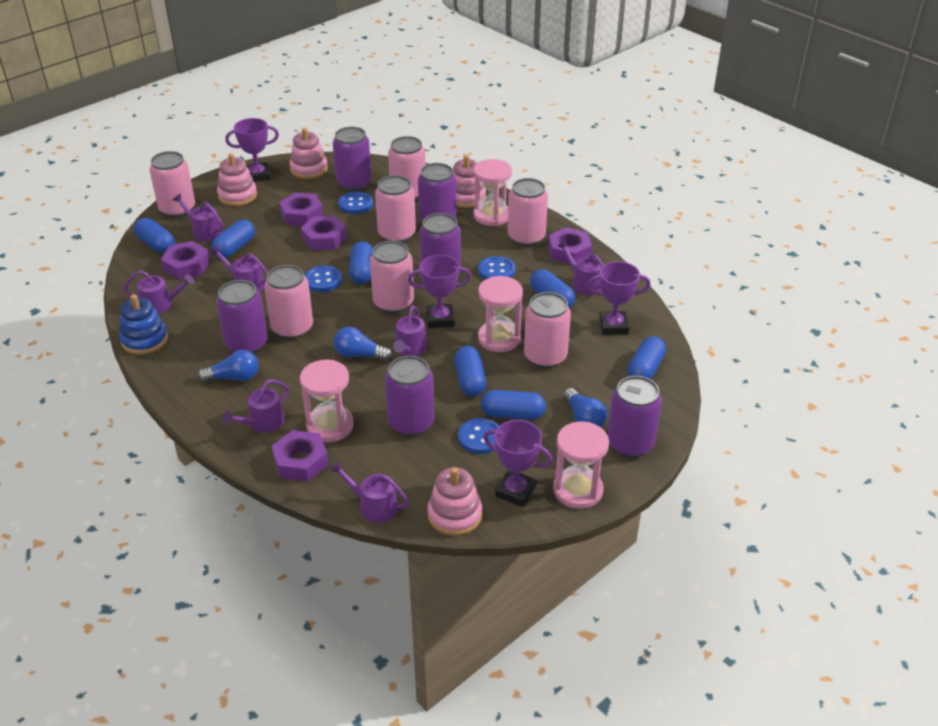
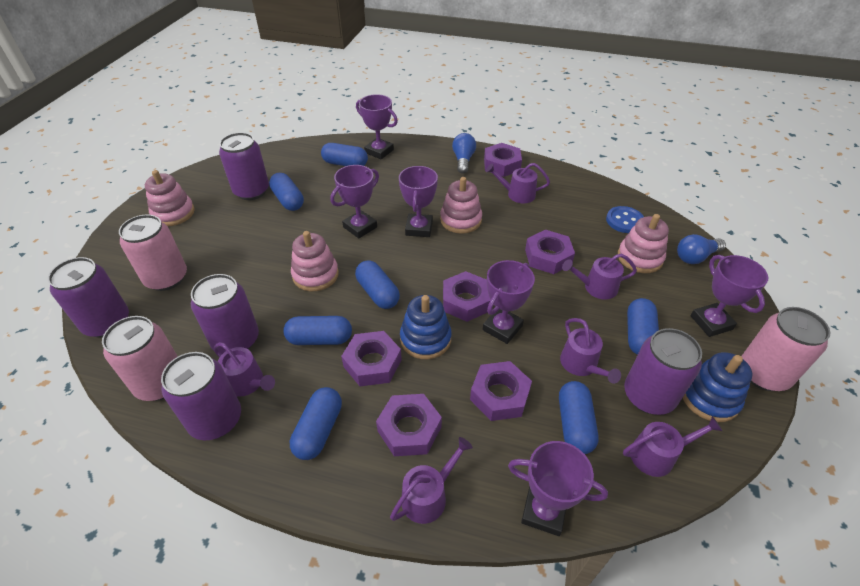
blue button: 4 -> 1
blue light bulb: 3 -> 2
blue stacking toy: 1 -> 2
pink can: 7 -> 3
pink hourglass: 4 -> 0
purple can: 6 -> 5
purple nut: 5 -> 6
purple trophy: 4 -> 6
purple watering can: 7 -> 6

